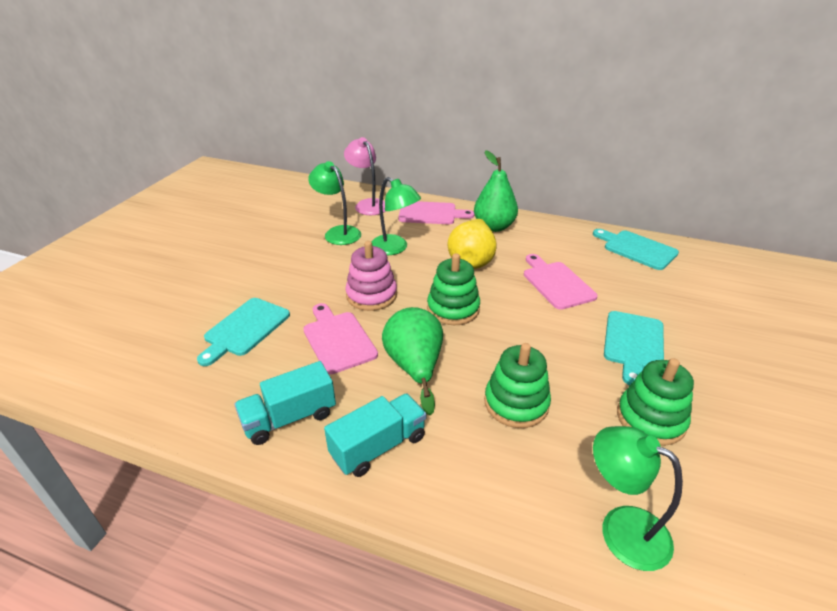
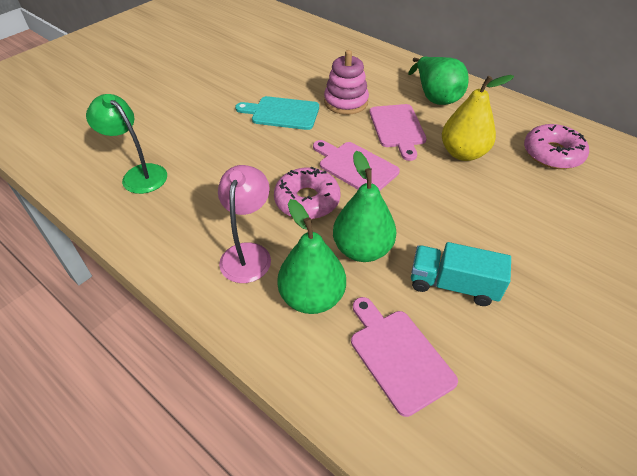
green lamp: 3 -> 1
green pear: 2 -> 3
green stacking toy: 3 -> 0
pink donut: 0 -> 2
turquoise cutting board: 3 -> 1
turquoise truck: 2 -> 1

